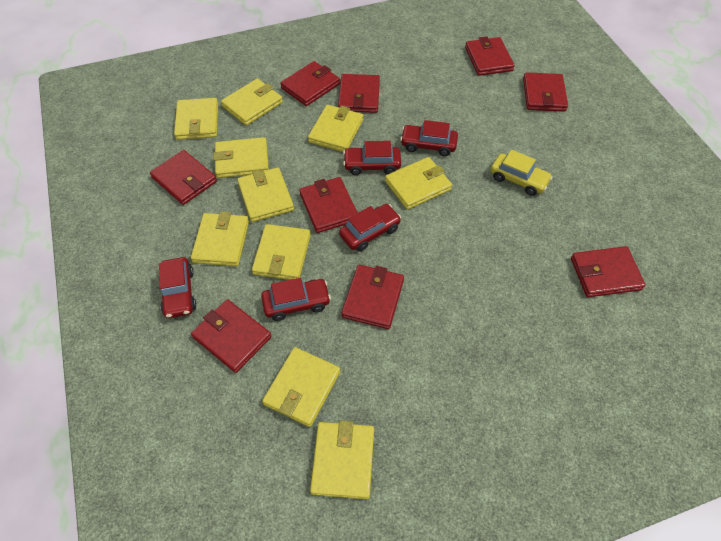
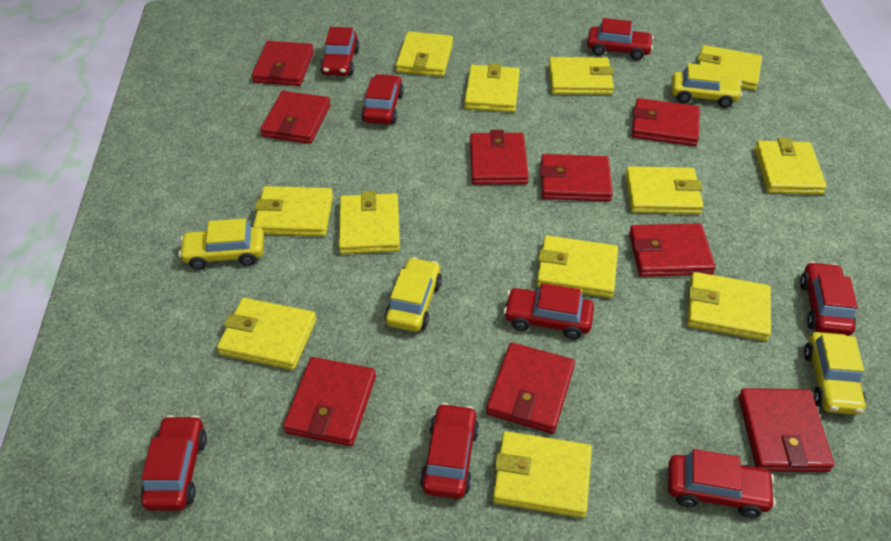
red car: 5 -> 8
yellow car: 1 -> 4
yellow wallet: 10 -> 12

